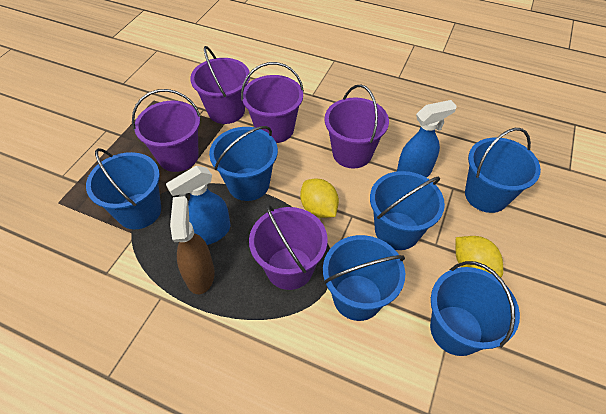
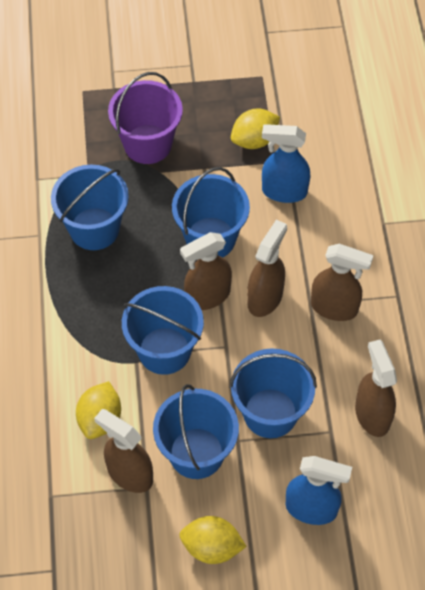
blue bucket: 6 -> 5
brown spray bottle: 1 -> 5
purple bucket: 5 -> 1
yellow lemon: 2 -> 3

